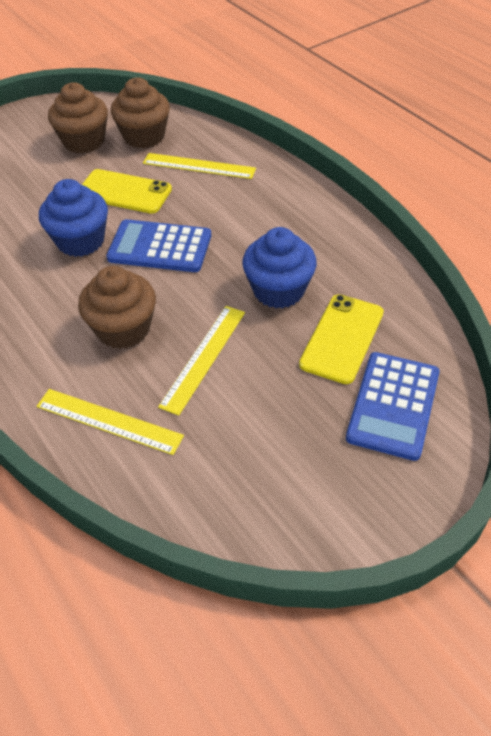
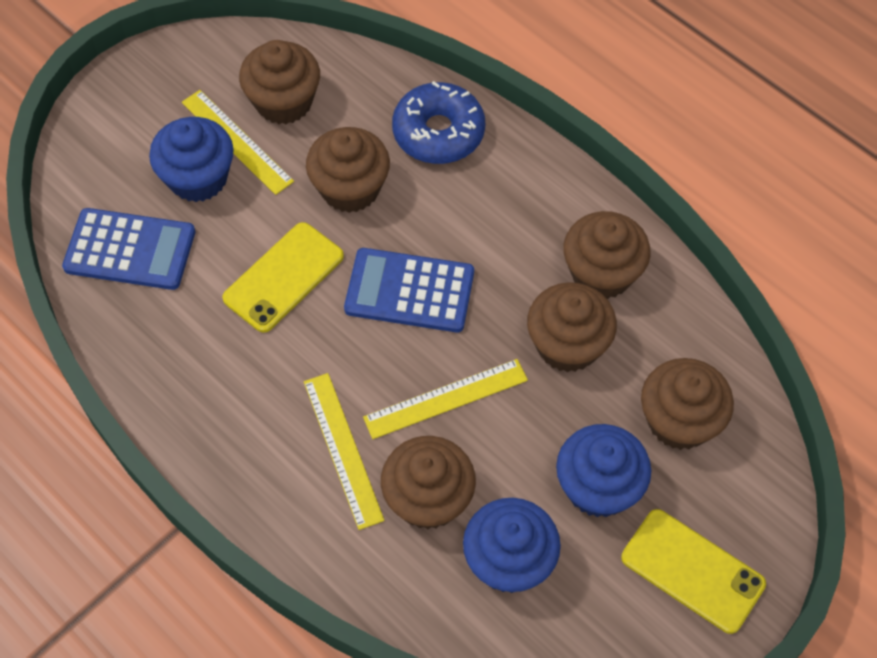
blue cupcake: 2 -> 3
blue donut: 0 -> 1
brown cupcake: 3 -> 6

